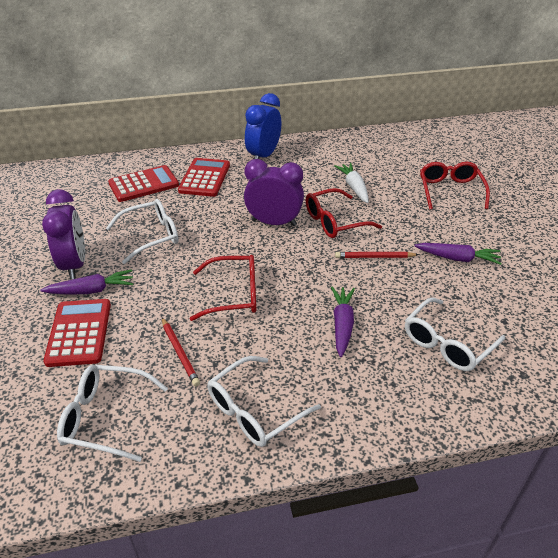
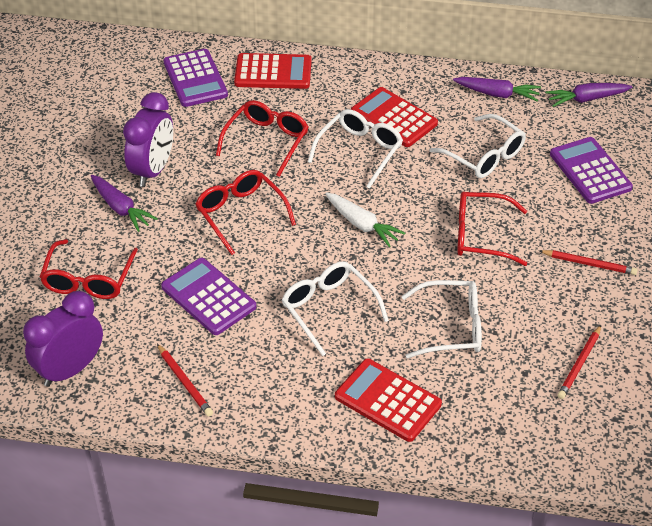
blue clock: 1 -> 0
purple calculator: 0 -> 3
red glasses: 3 -> 4
red pencil: 2 -> 3

